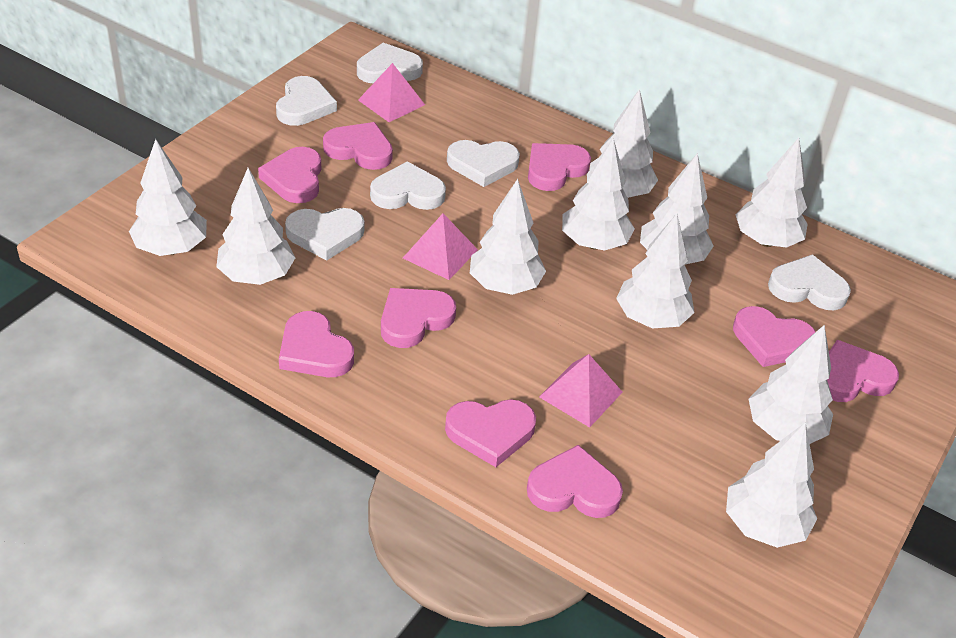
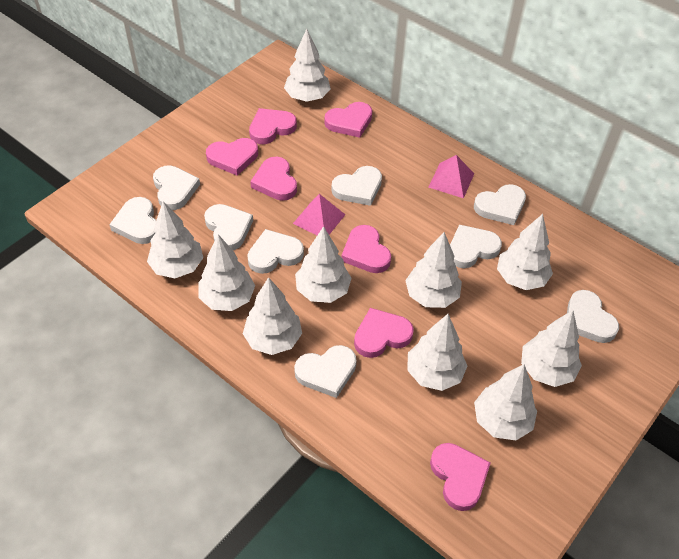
pink heart: 9 -> 7
pink pyramid: 3 -> 2
white heart: 6 -> 9

